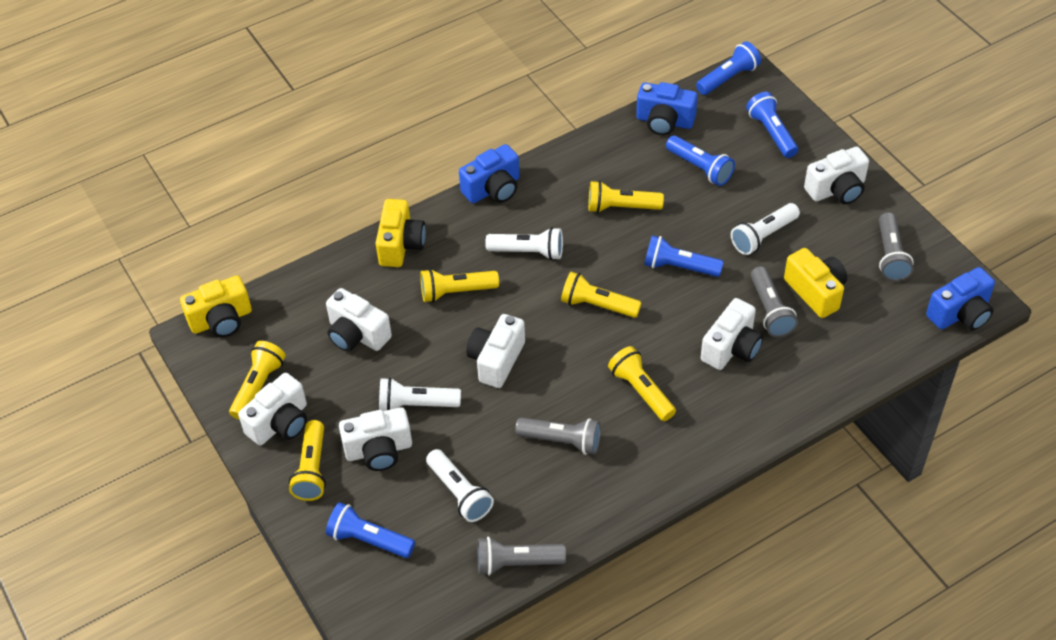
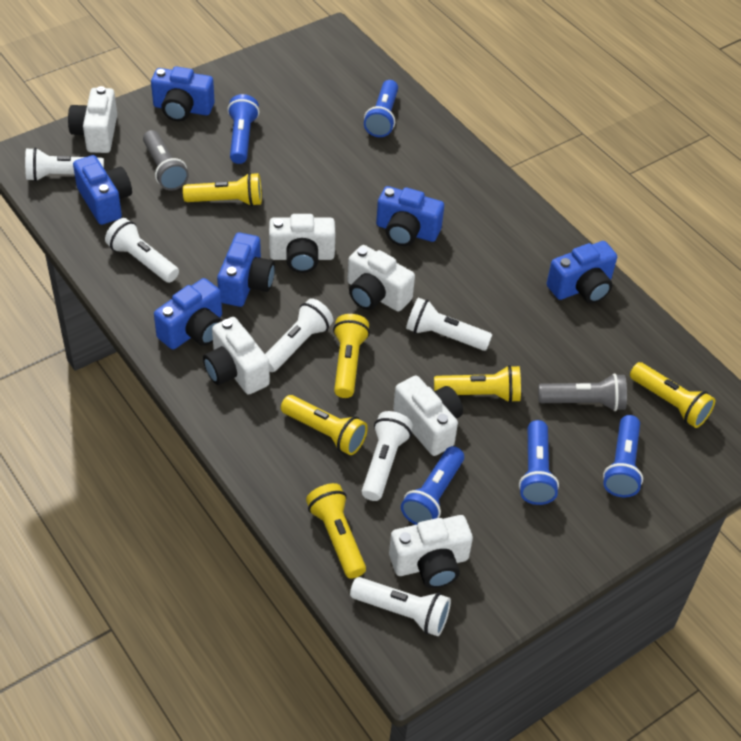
blue camera: 3 -> 6
grey flashlight: 4 -> 2
white flashlight: 4 -> 6
yellow camera: 3 -> 0

